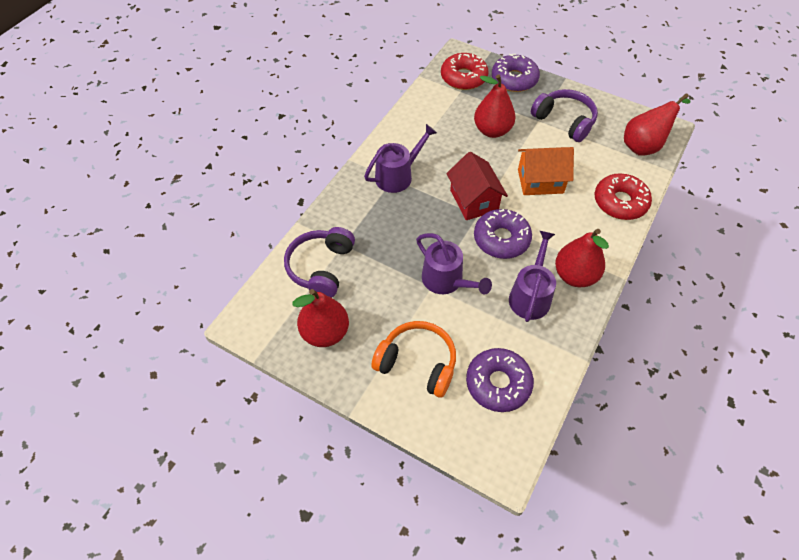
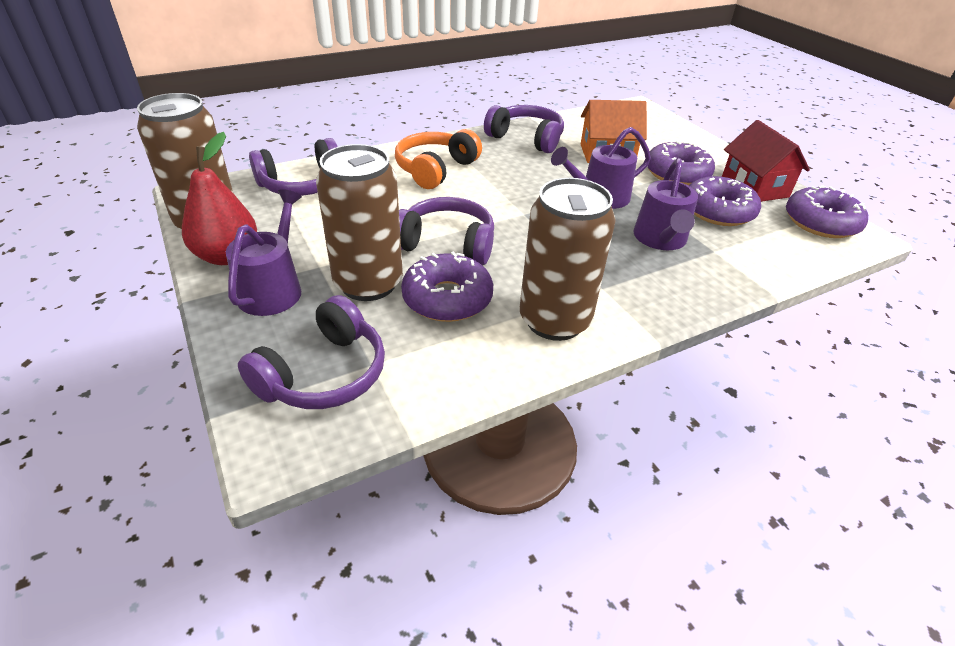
brown can: 0 -> 3
purple donut: 3 -> 4
purple headphones: 2 -> 4
red donut: 2 -> 0
red pear: 4 -> 1

